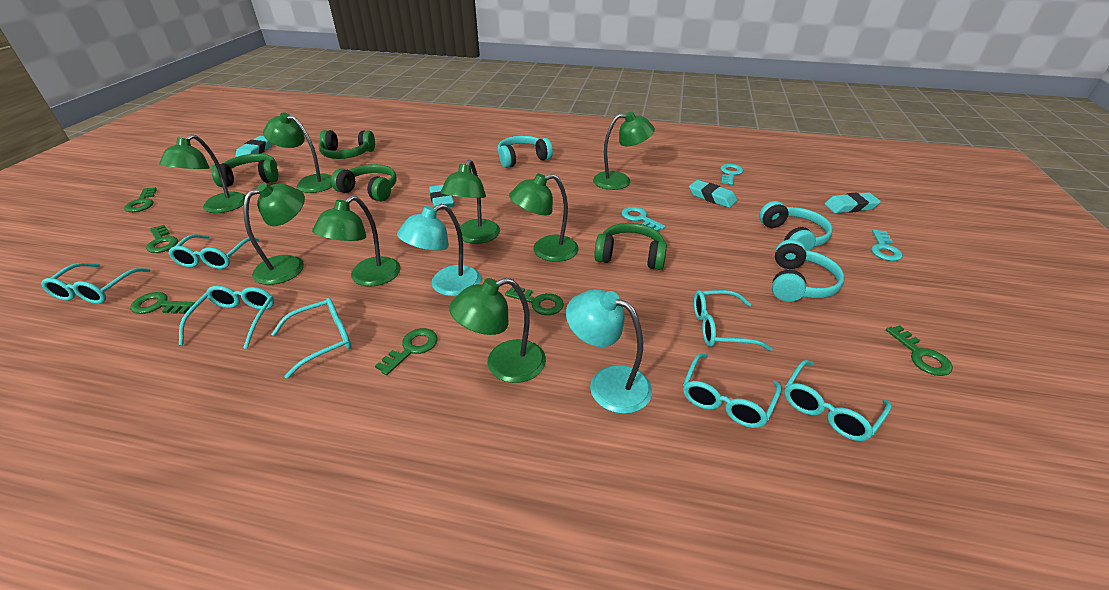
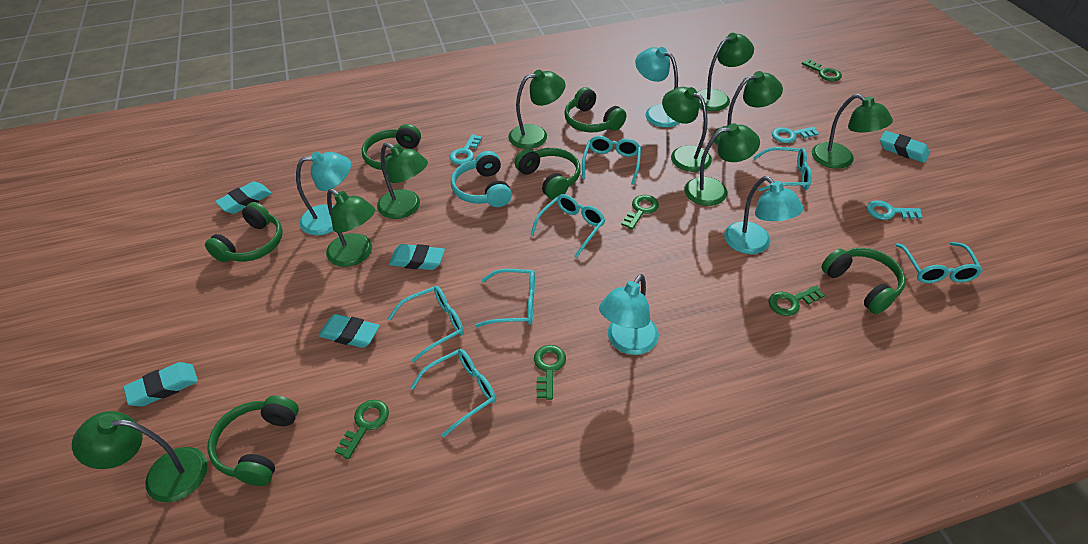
green headphones: 4 -> 6
green key: 6 -> 5
green lamp: 8 -> 9
turquoise eraser: 4 -> 5
turquoise headphones: 3 -> 1
turquoise lamp: 2 -> 4

